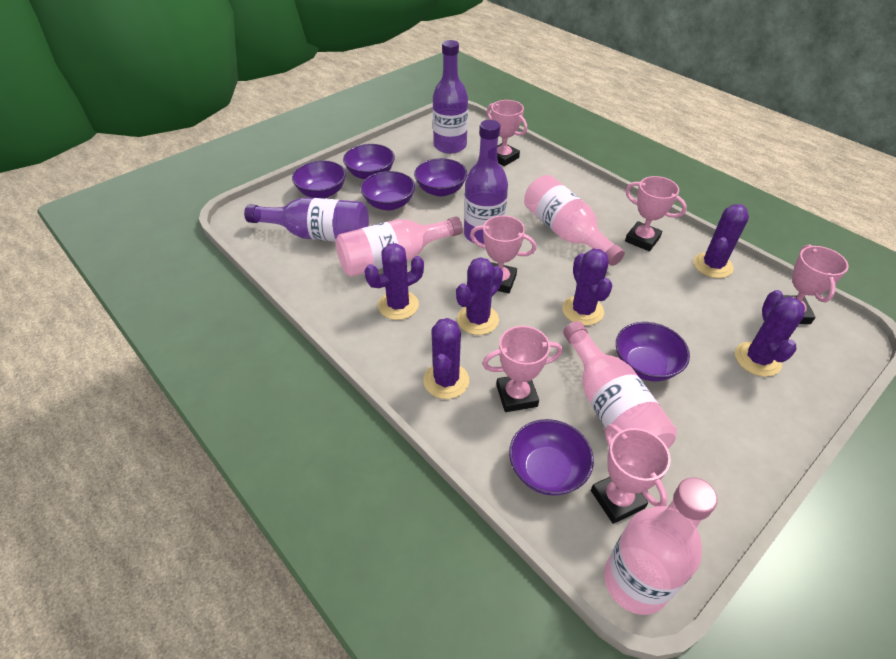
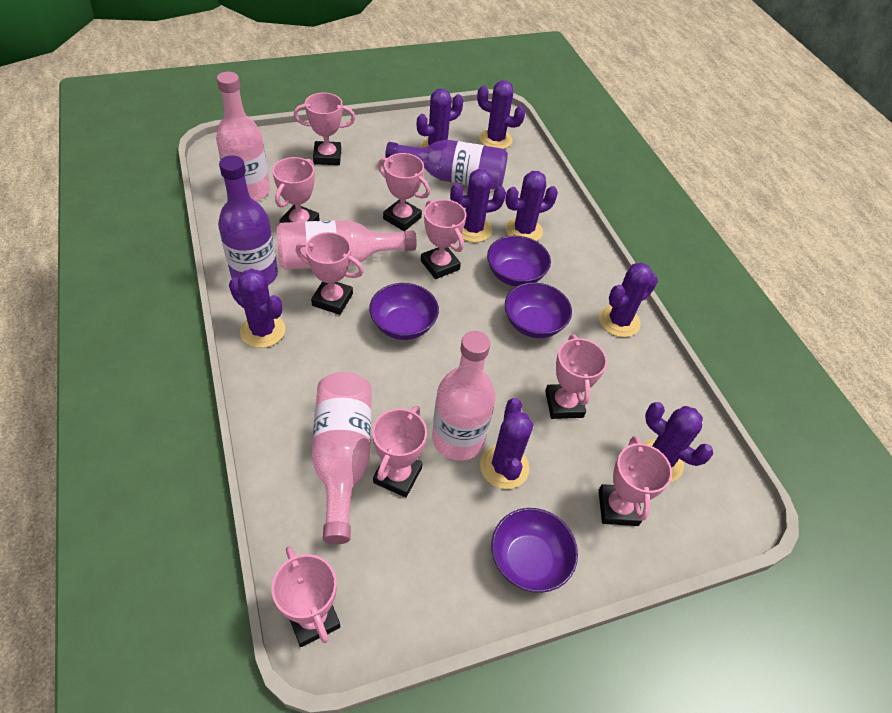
pink trophy: 6 -> 9
purple bottle: 3 -> 2
purple bowl: 6 -> 4
purple cactus: 6 -> 8

